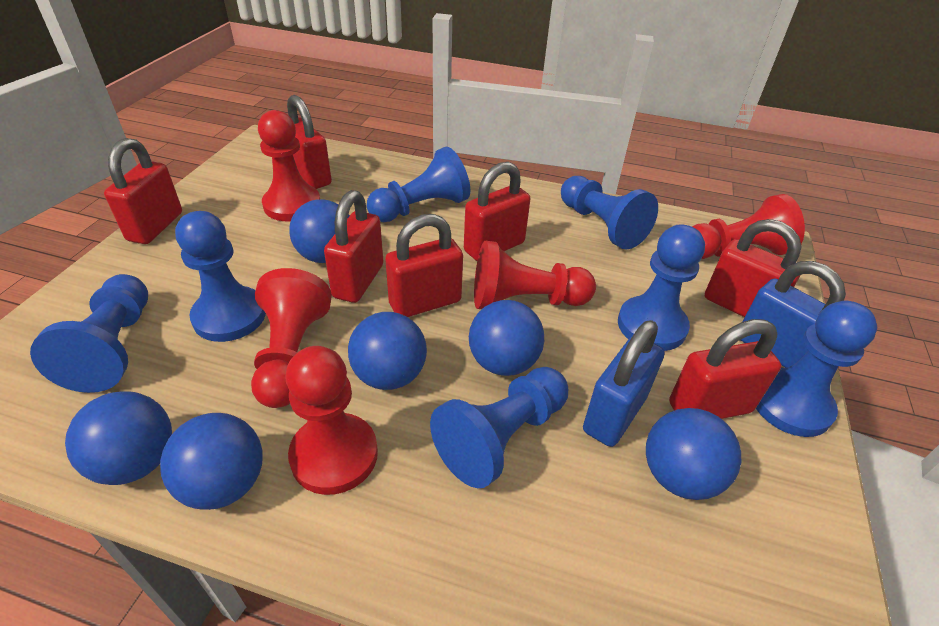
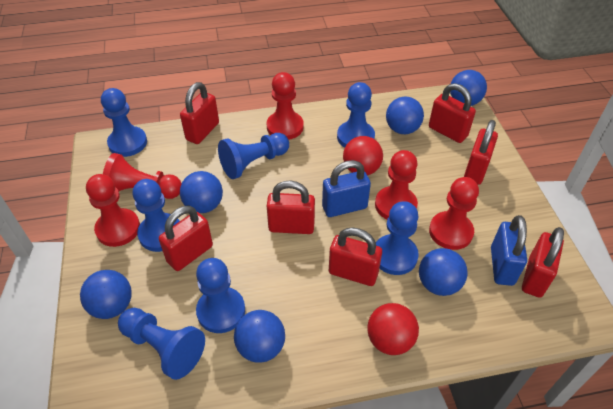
red ball: 0 -> 2

